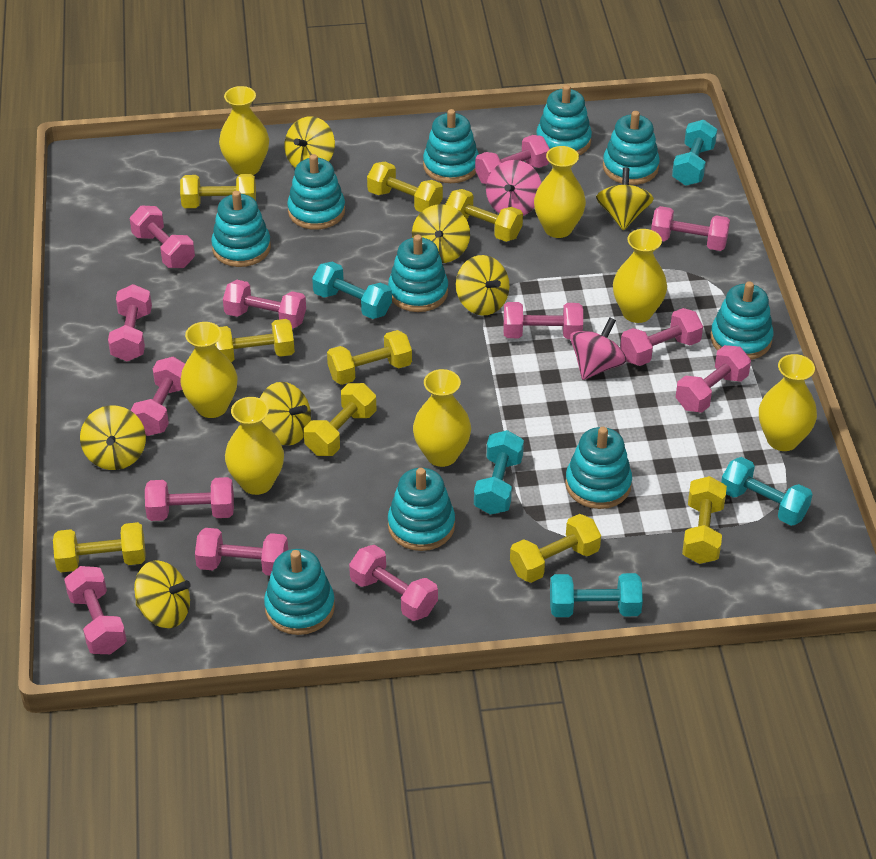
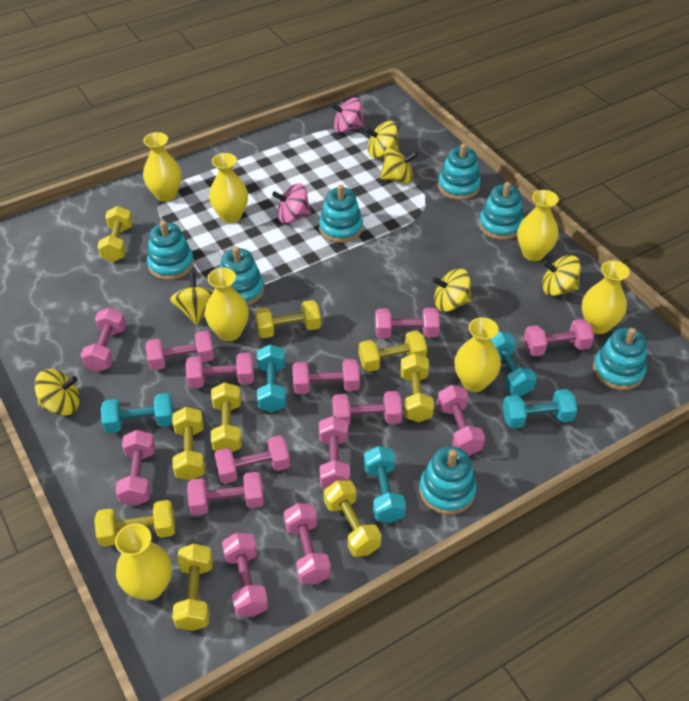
pink dumbbell: 13 -> 14
turquoise stacking toy: 10 -> 7
yellow spinning top: 7 -> 6

